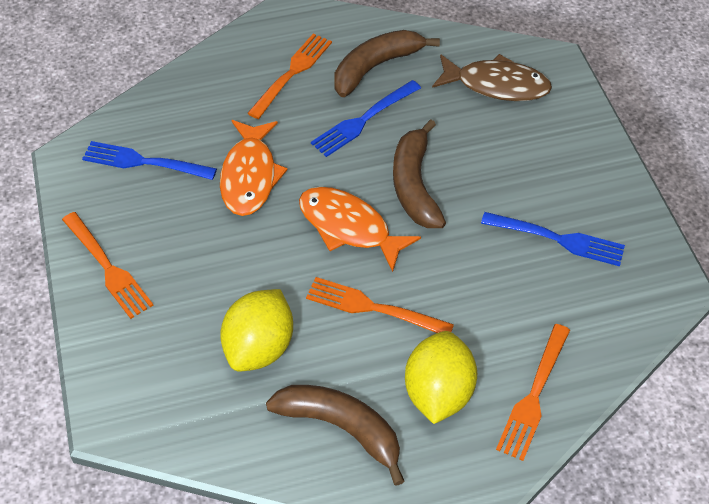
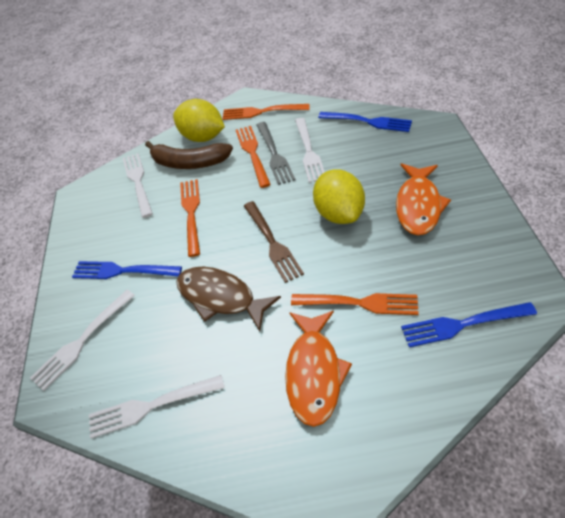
brown banana: 3 -> 1
brown fork: 0 -> 1
grey fork: 0 -> 1
white fork: 0 -> 4

